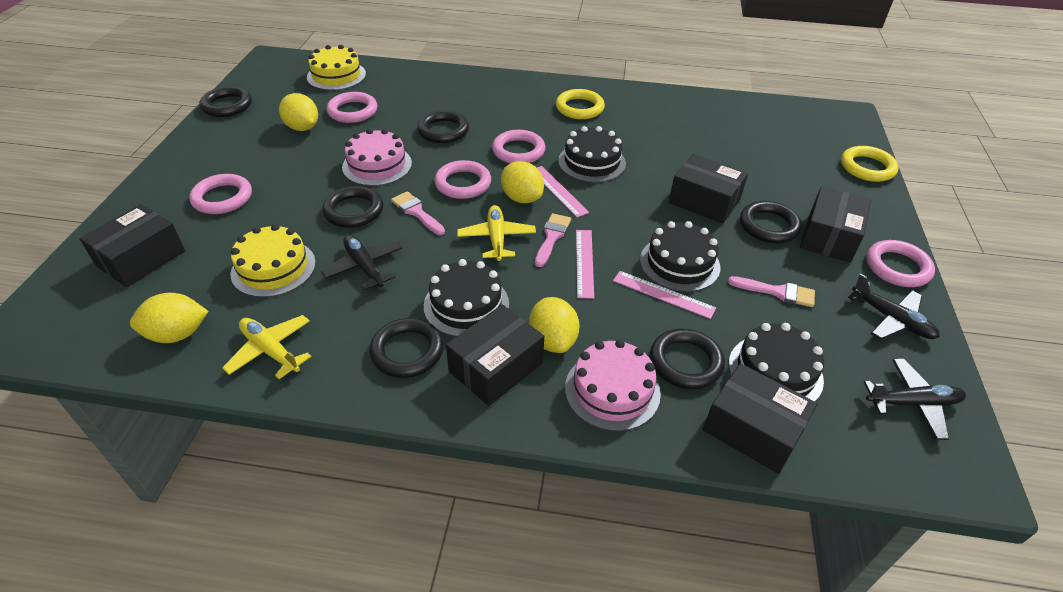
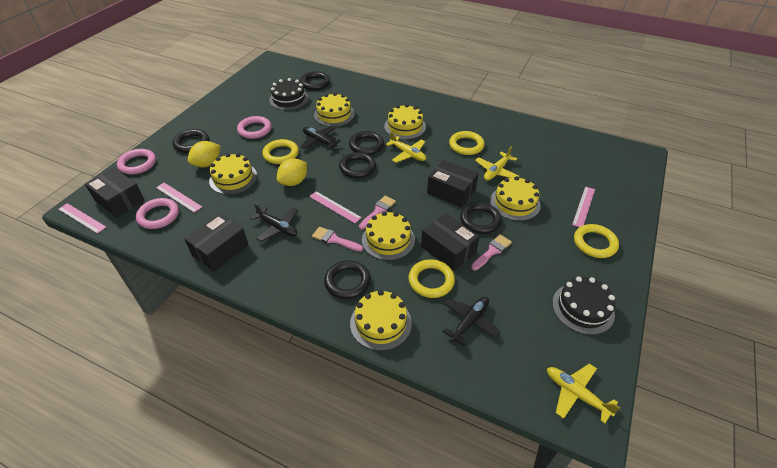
black box: 5 -> 4
black cake: 4 -> 2
pink cake: 2 -> 0
pink ring: 5 -> 3
pink ruler: 3 -> 4
yellow cake: 2 -> 6
yellow lemon: 4 -> 2
yellow plane: 2 -> 3
yellow ring: 2 -> 4

